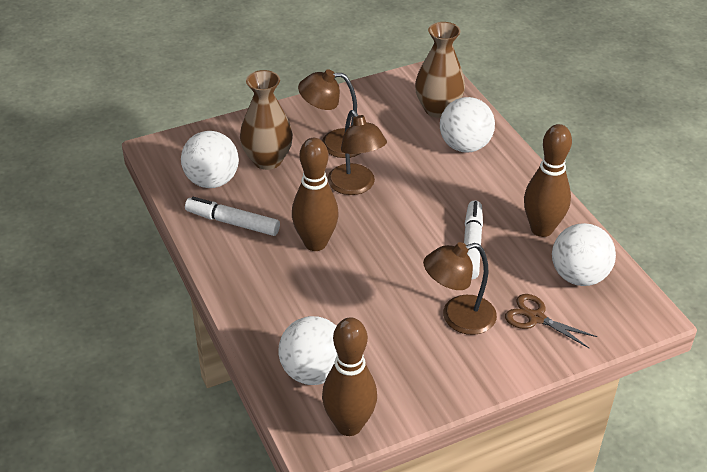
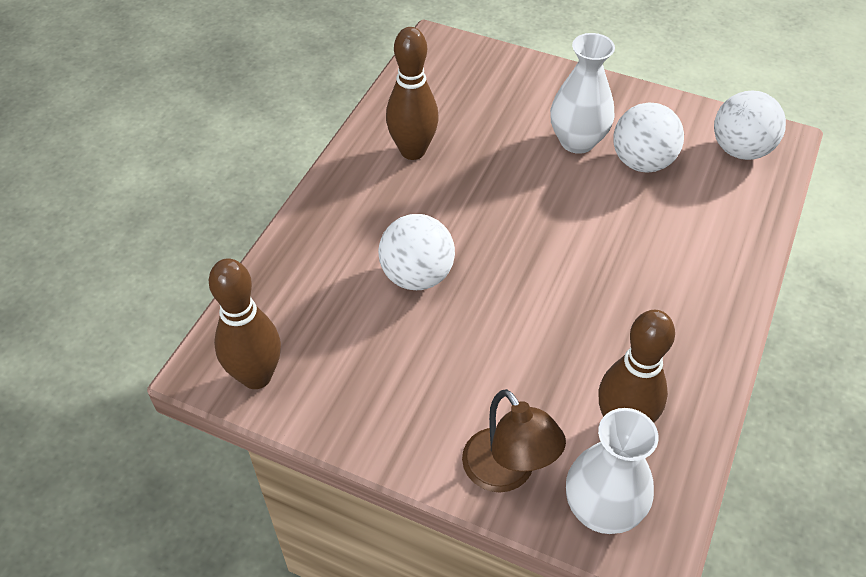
brown lamp: 3 -> 1
brown scissors: 1 -> 0
brown vase: 2 -> 0
white ball: 4 -> 3
white marker: 2 -> 0
white vase: 0 -> 2

